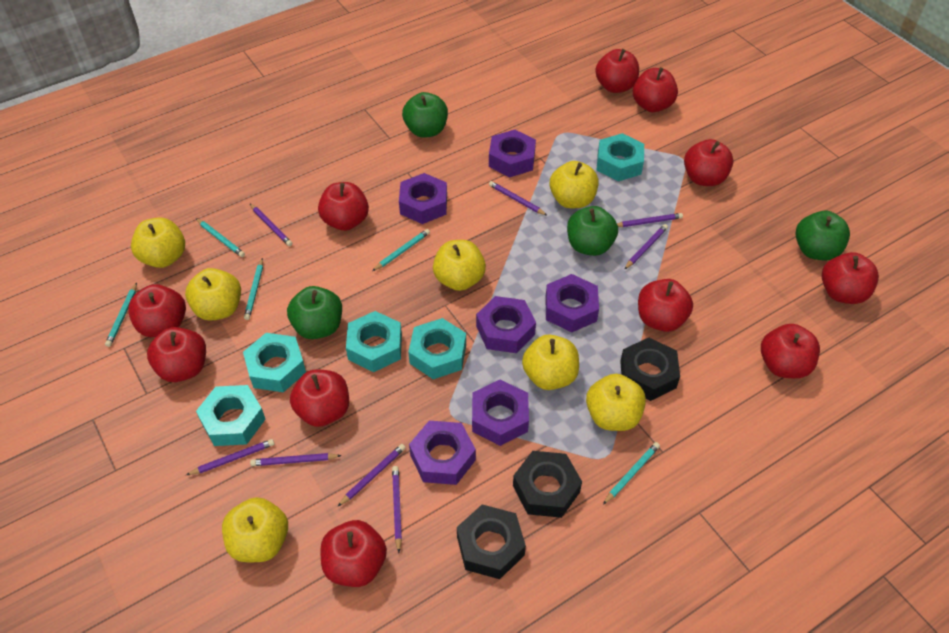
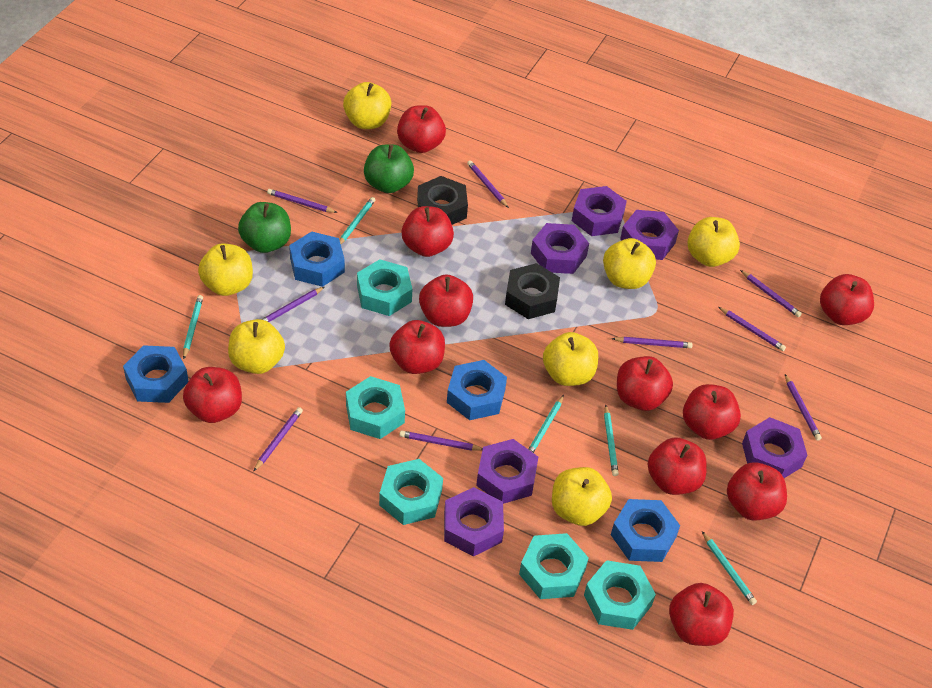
black nut: 3 -> 2
blue nut: 0 -> 4
green apple: 4 -> 2
purple pencil: 8 -> 9

